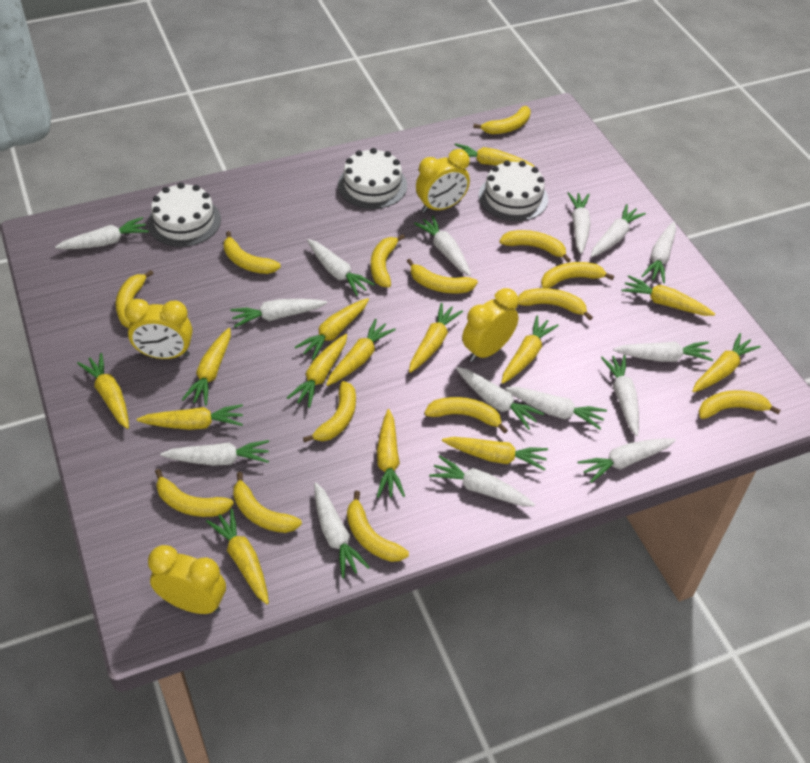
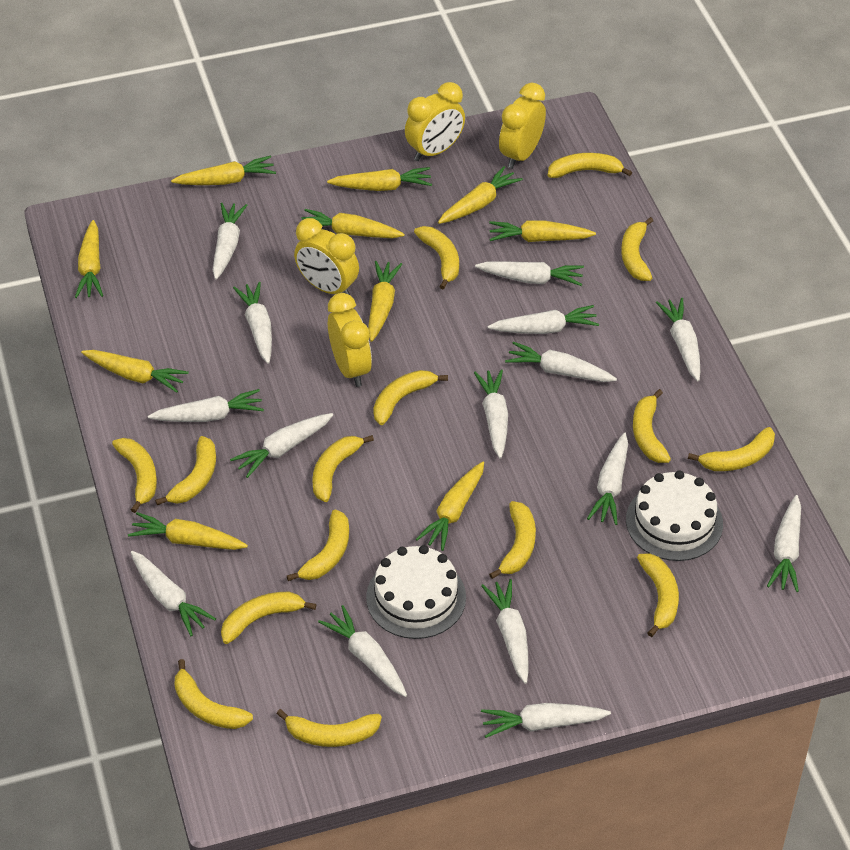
white cake: 3 -> 2
yellow banana: 14 -> 15
yellow carrot: 14 -> 10

